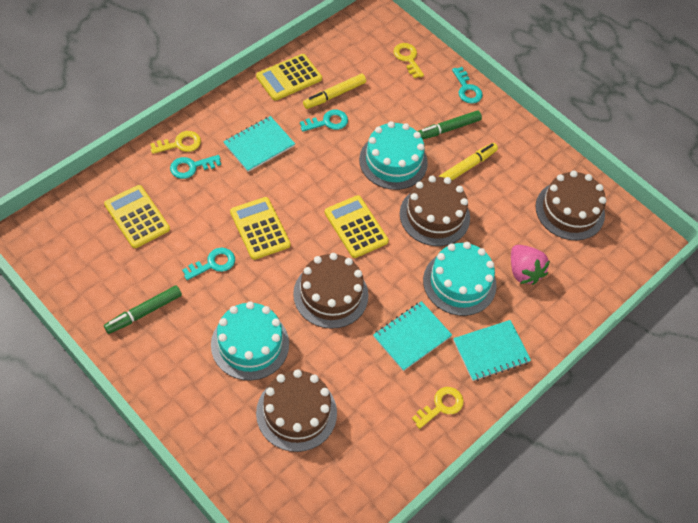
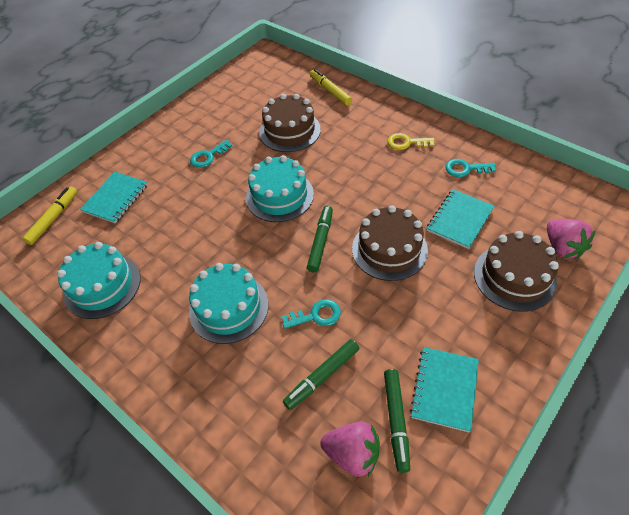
brown cake: 4 -> 3
green marker: 2 -> 3
pink strawberry: 1 -> 2
turquoise key: 4 -> 3
yellow calculator: 4 -> 0
yellow key: 3 -> 1

